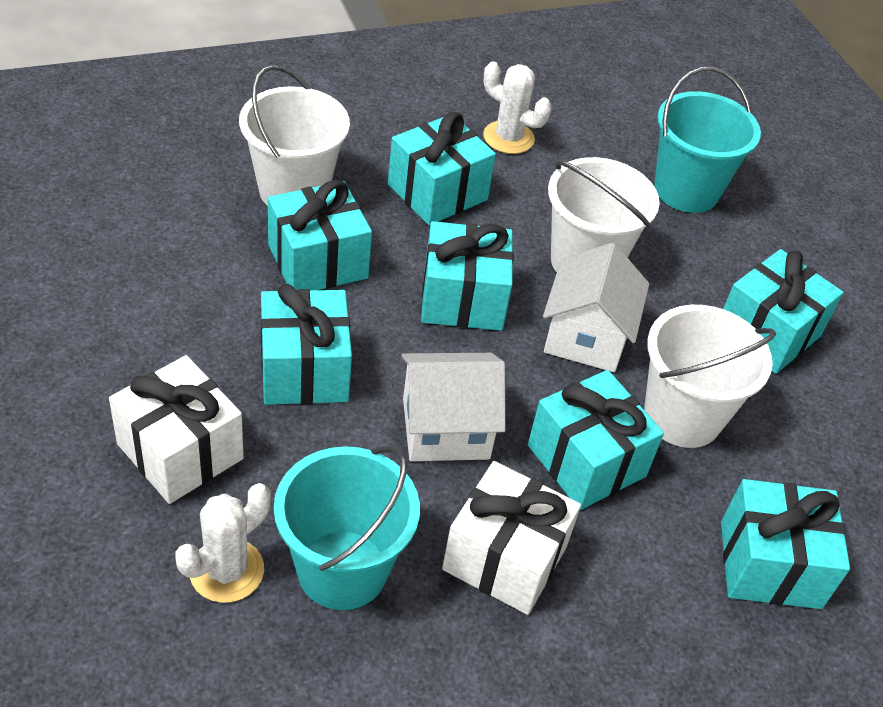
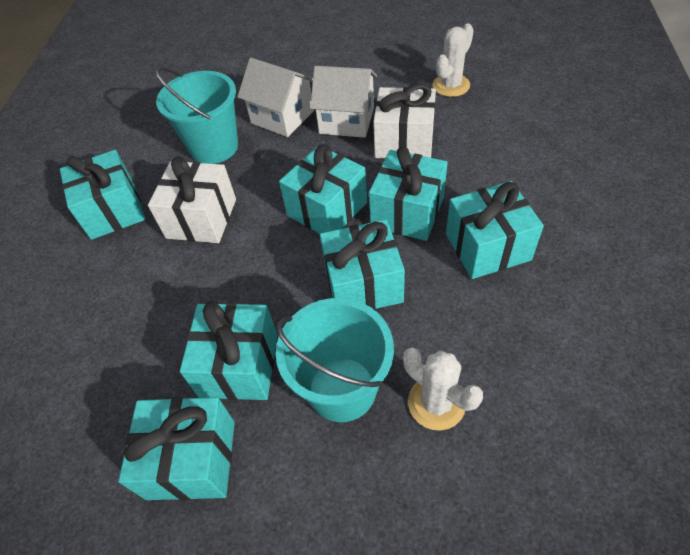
white bucket: 3 -> 0

